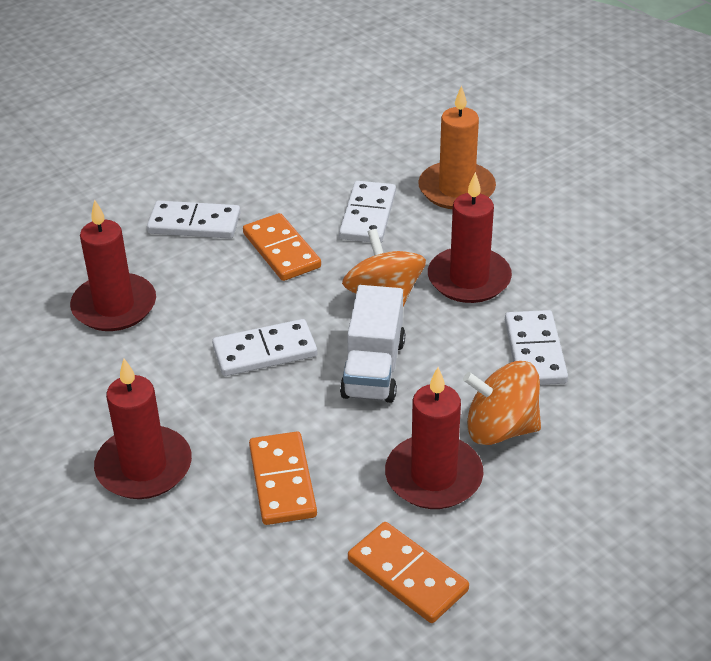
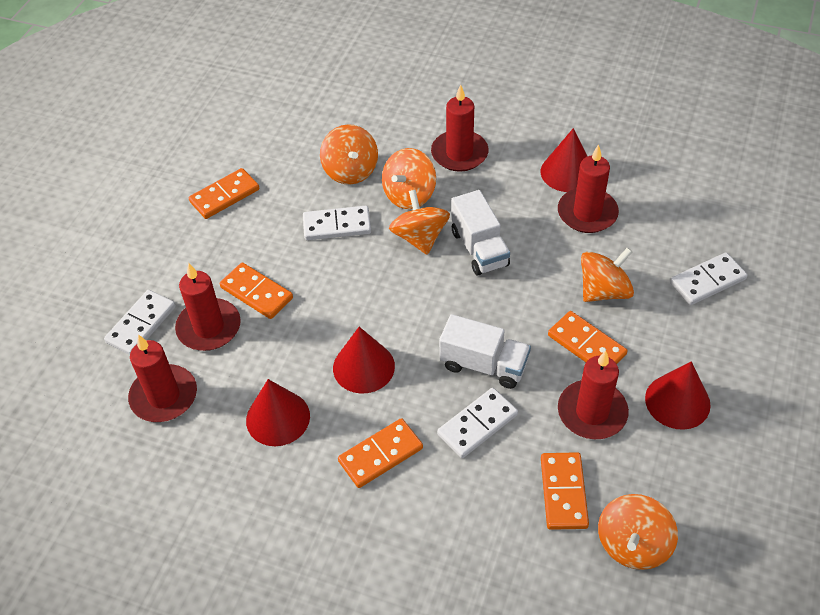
orange candle: 1 -> 0
orange domino: 3 -> 5
orange spinning top: 2 -> 5
red candle: 4 -> 5
red cone: 0 -> 4
white truck: 1 -> 2

